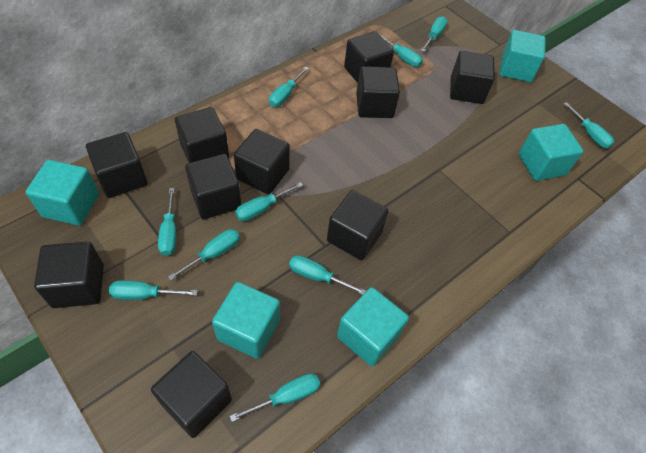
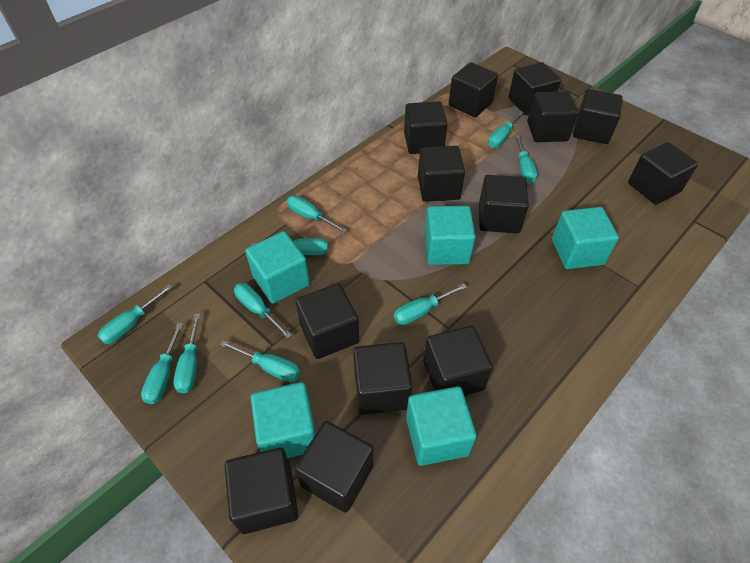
black cube: 10 -> 13

